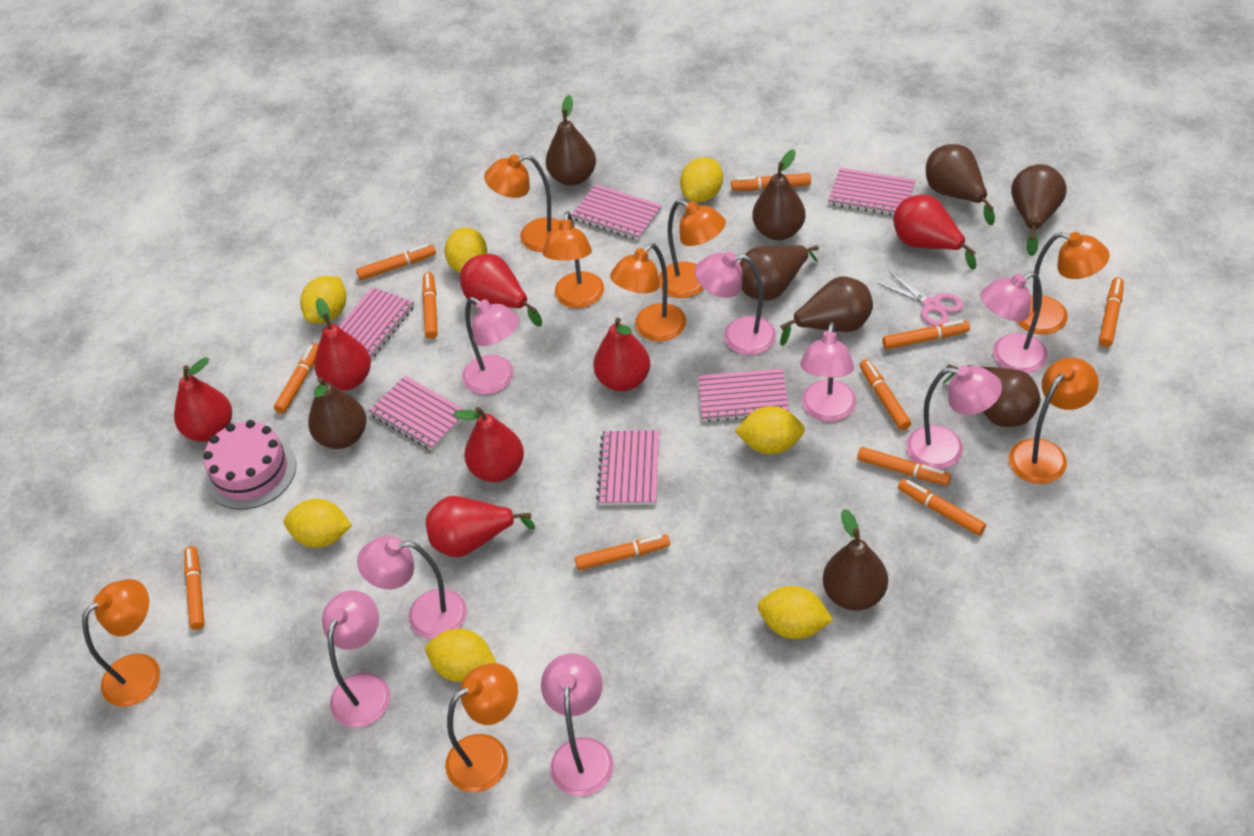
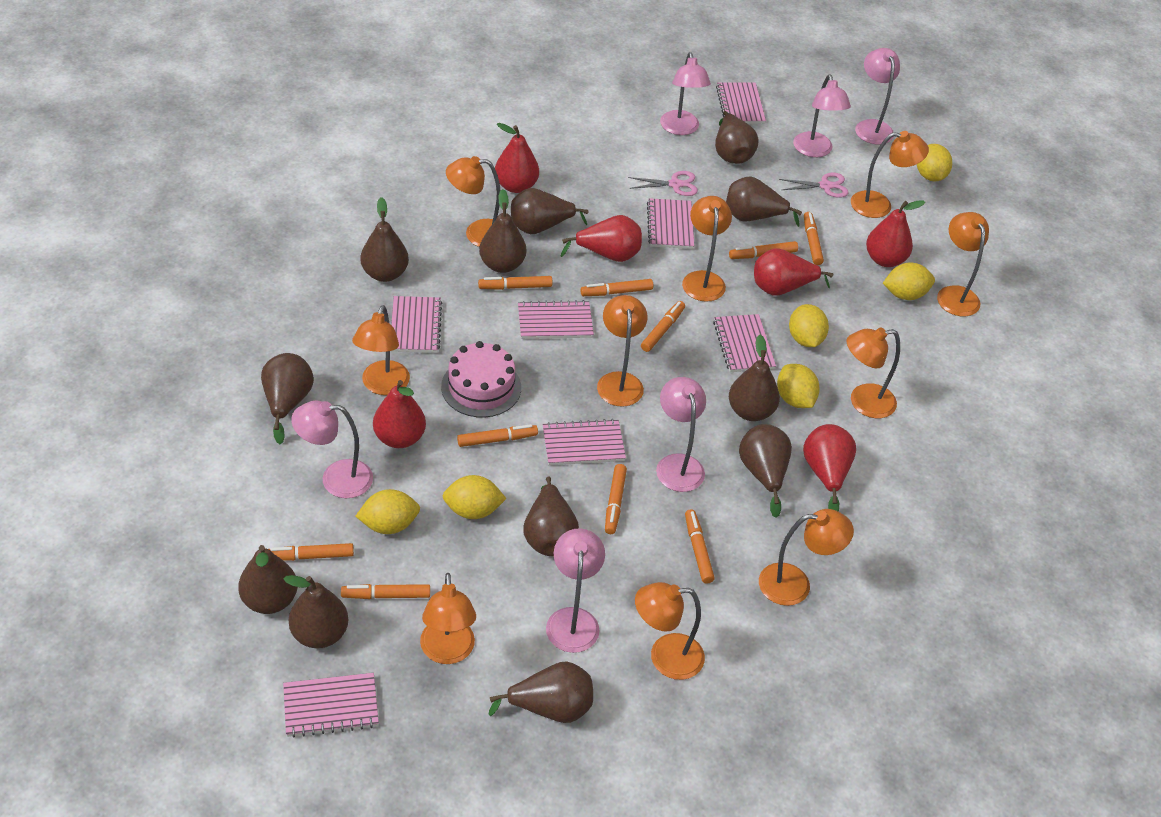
brown pear: 9 -> 12
orange lamp: 8 -> 10
orange marker: 11 -> 10
pink lamp: 8 -> 6
pink notebook: 6 -> 7
pink scissors: 1 -> 2
red pear: 7 -> 6
yellow lemon: 7 -> 6

